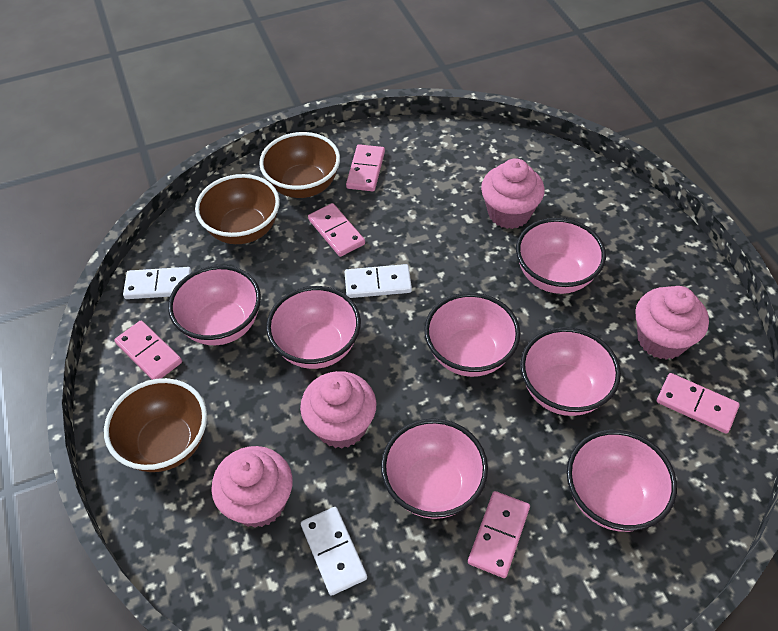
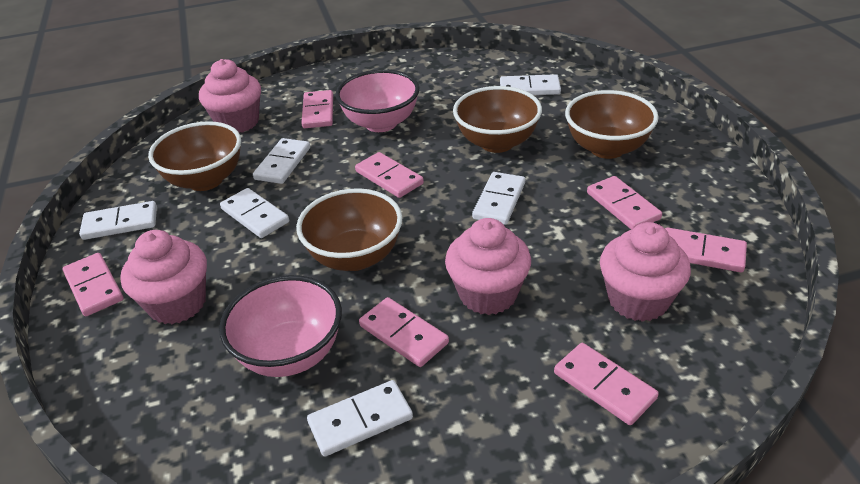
brown bowl: 3 -> 4
pink bowl: 7 -> 2
pink domino: 5 -> 7
white domino: 3 -> 6

